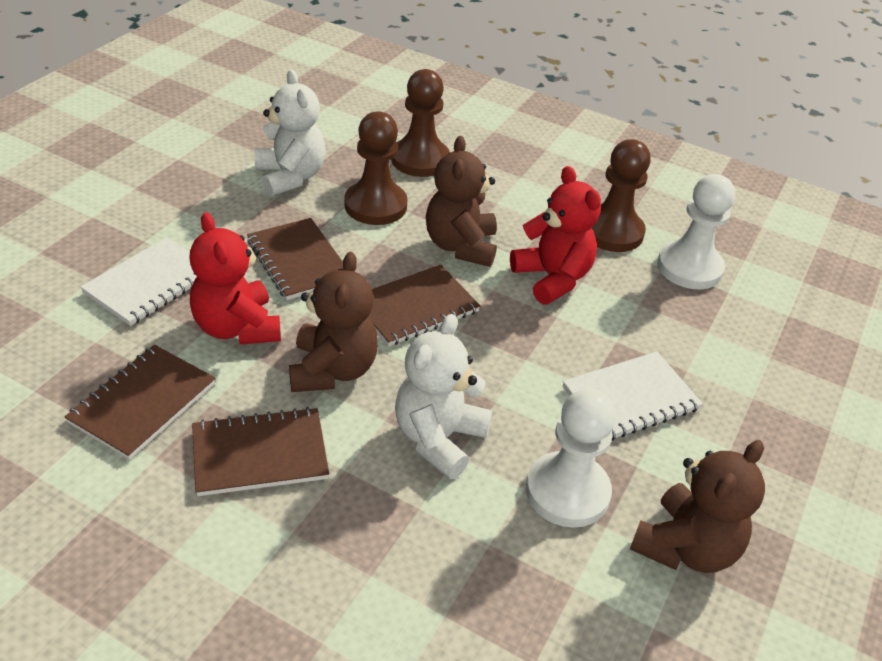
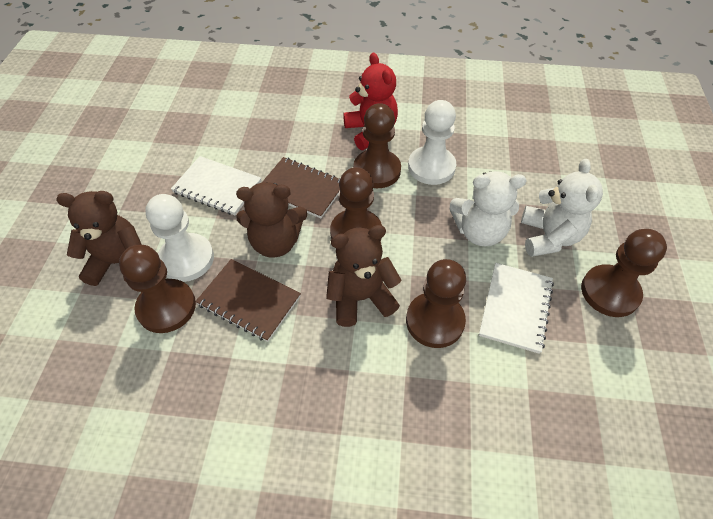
brown notebook: 4 -> 2
brown pawn: 3 -> 5
red teddy bear: 2 -> 1

